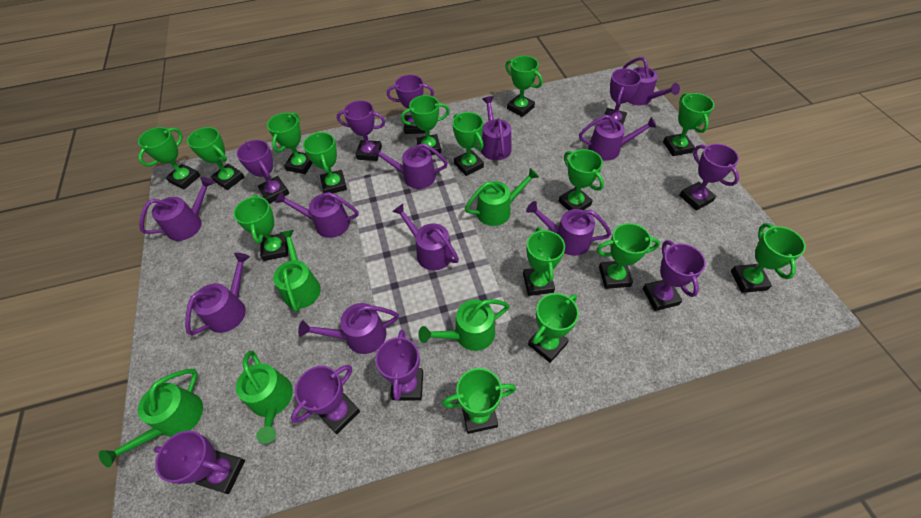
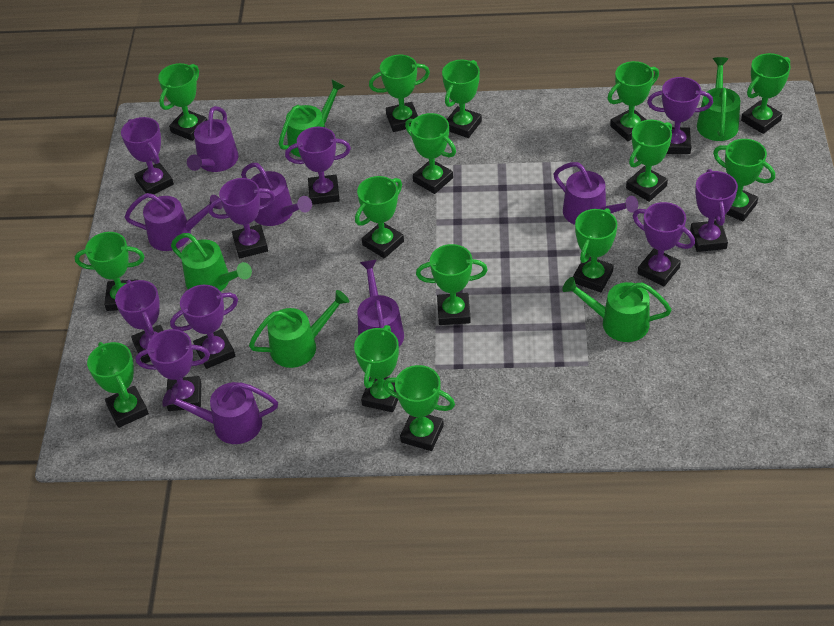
purple watering can: 10 -> 6

